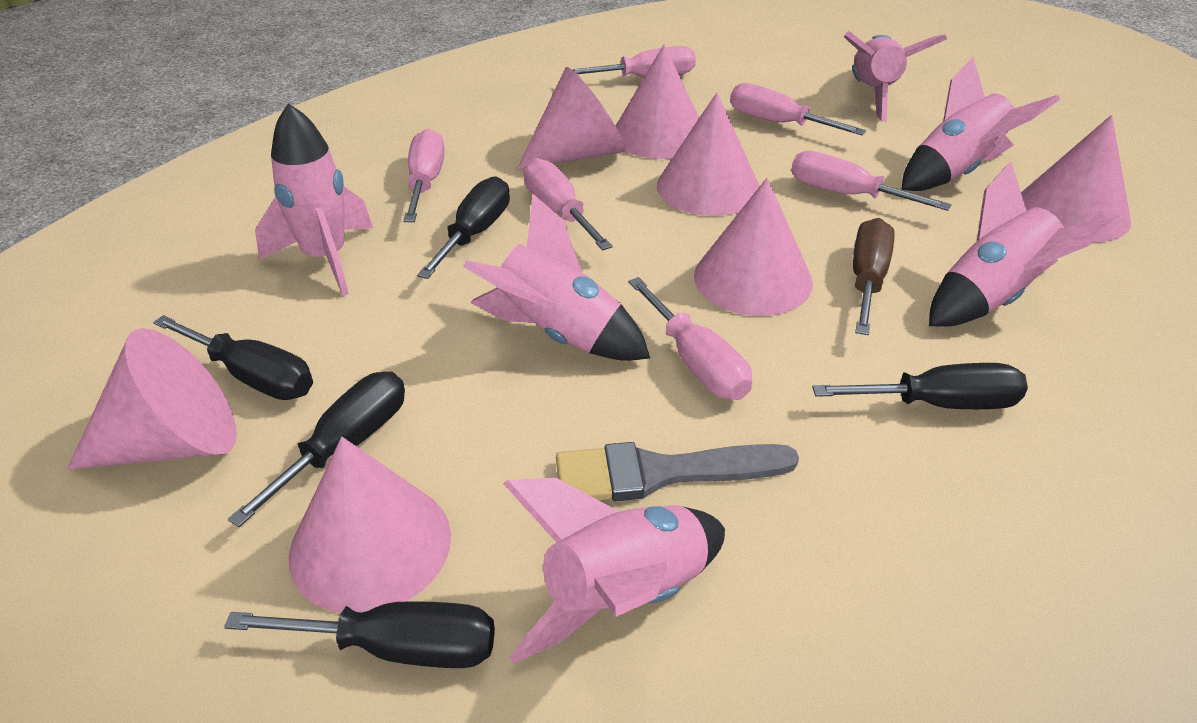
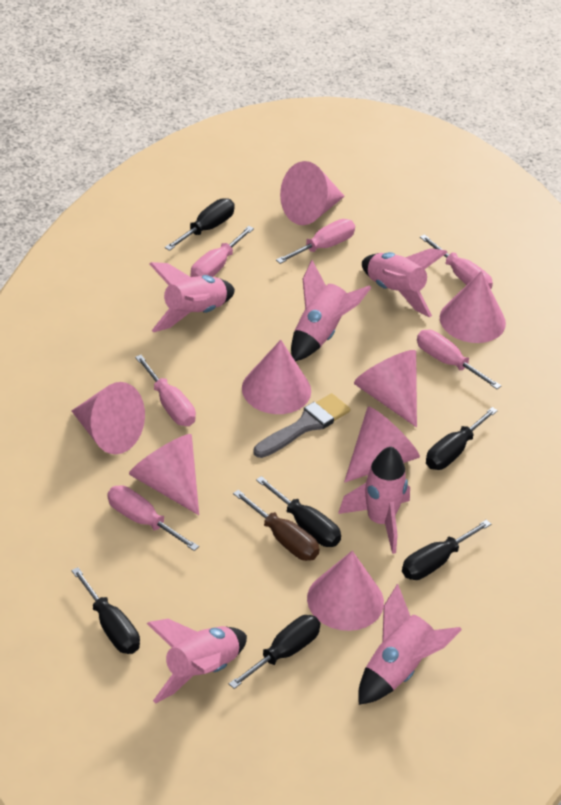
black screwdriver: 5 -> 6
pink cone: 7 -> 8

